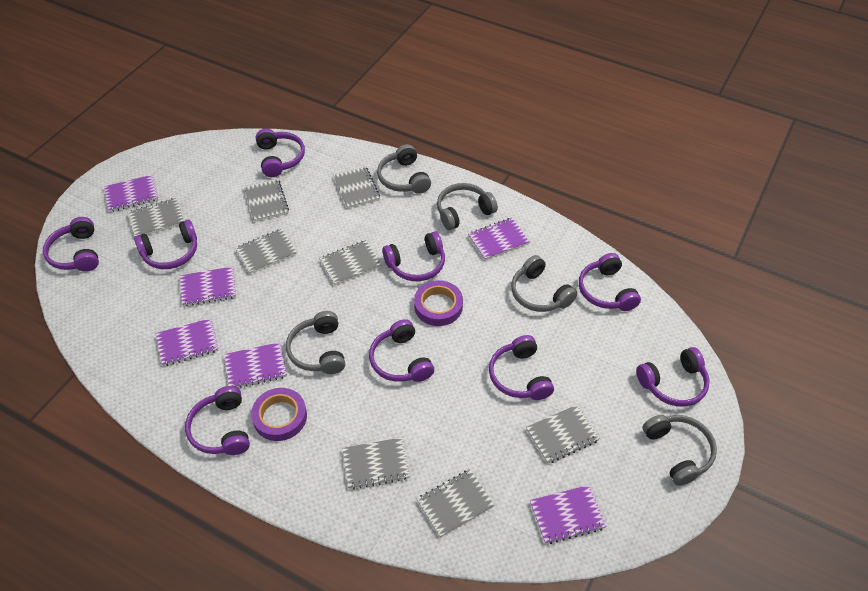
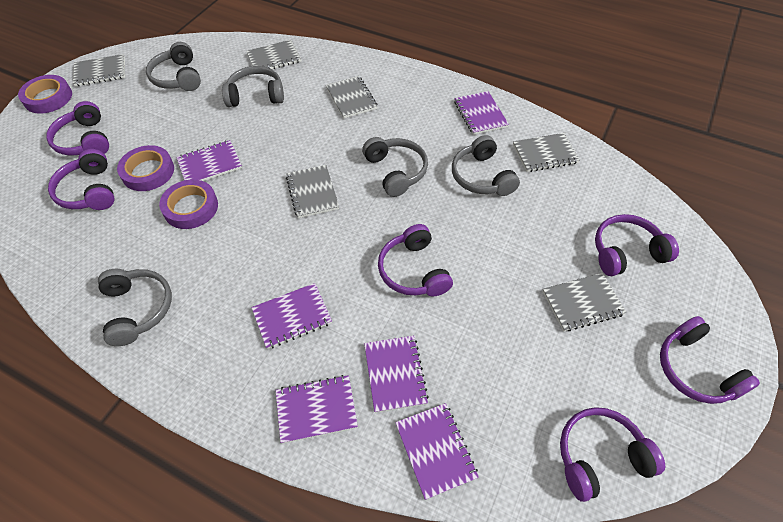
grey notebook: 8 -> 6
purple headphones: 9 -> 6
purple tape: 2 -> 3

